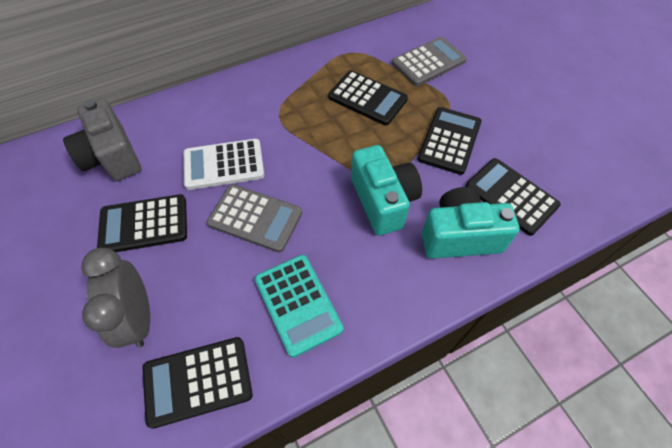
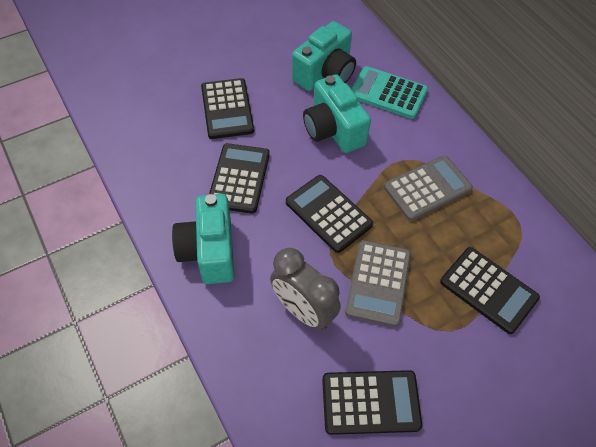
grey camera: 1 -> 0
turquoise camera: 2 -> 3
white calculator: 1 -> 0

